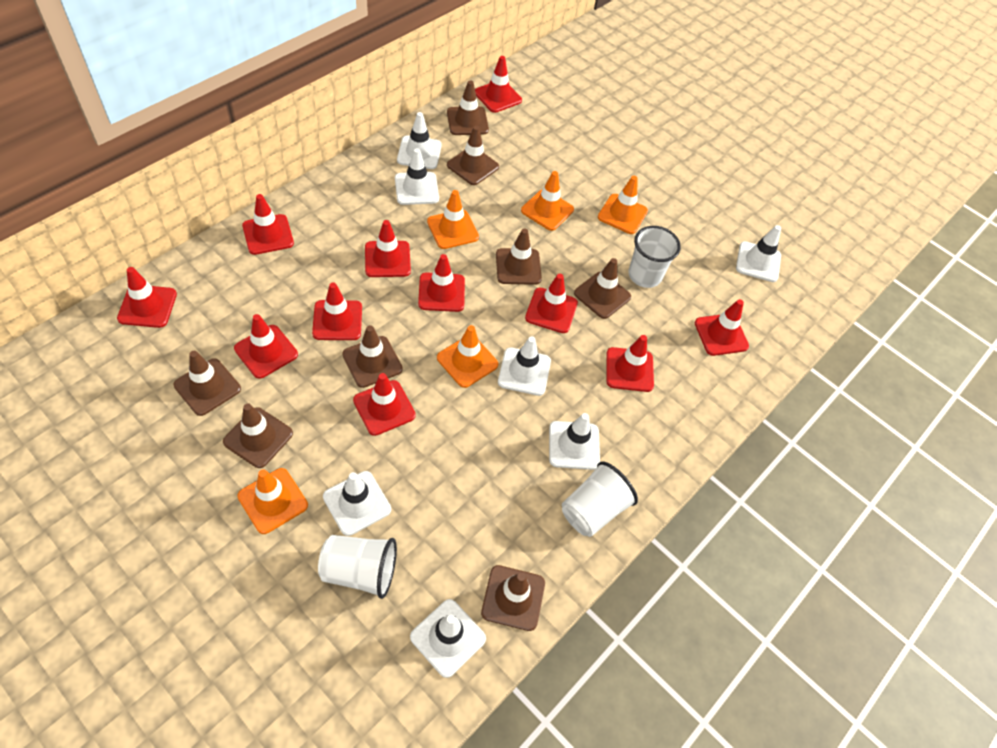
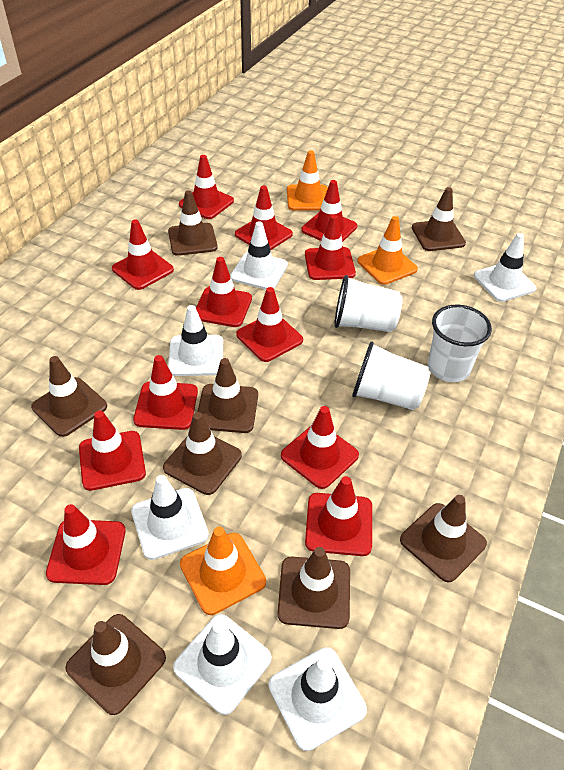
orange traffic cone: 5 -> 3
red traffic cone: 11 -> 12
white traffic cone: 7 -> 6

